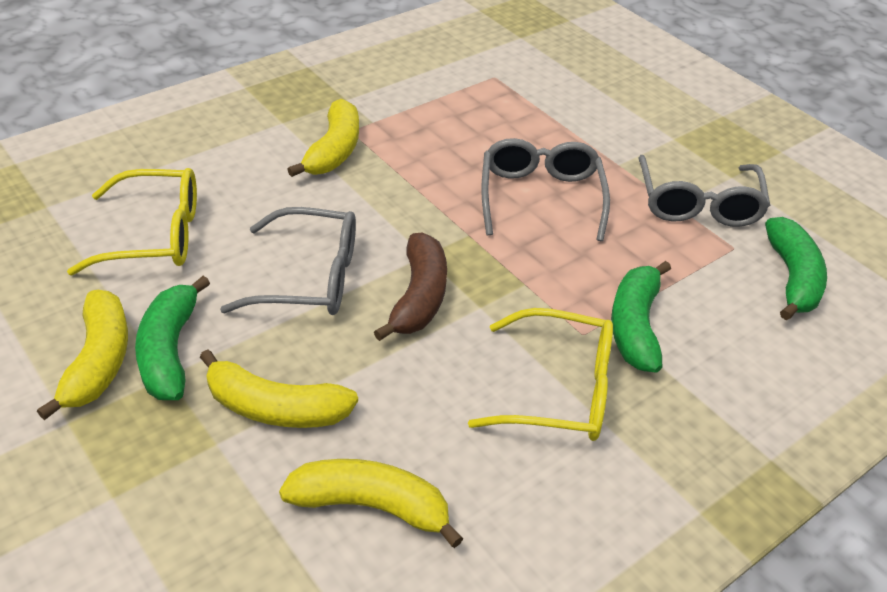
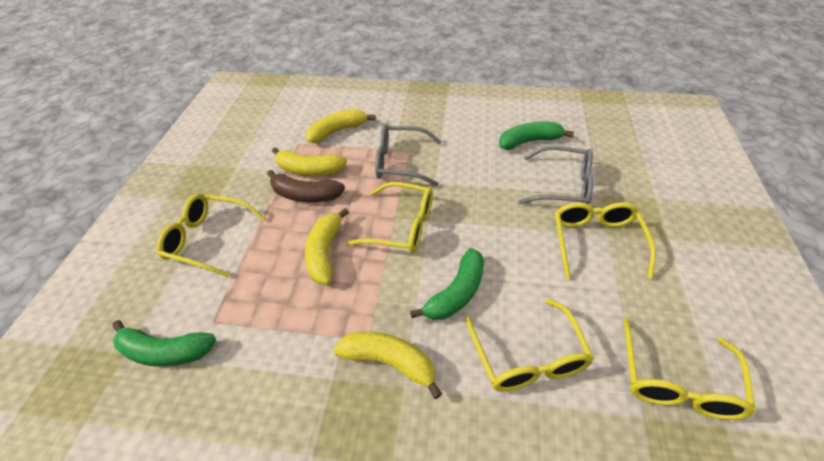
grey glasses: 3 -> 2
yellow glasses: 2 -> 5

